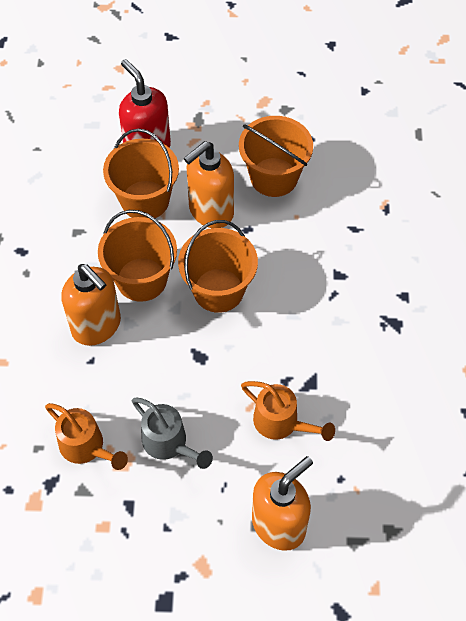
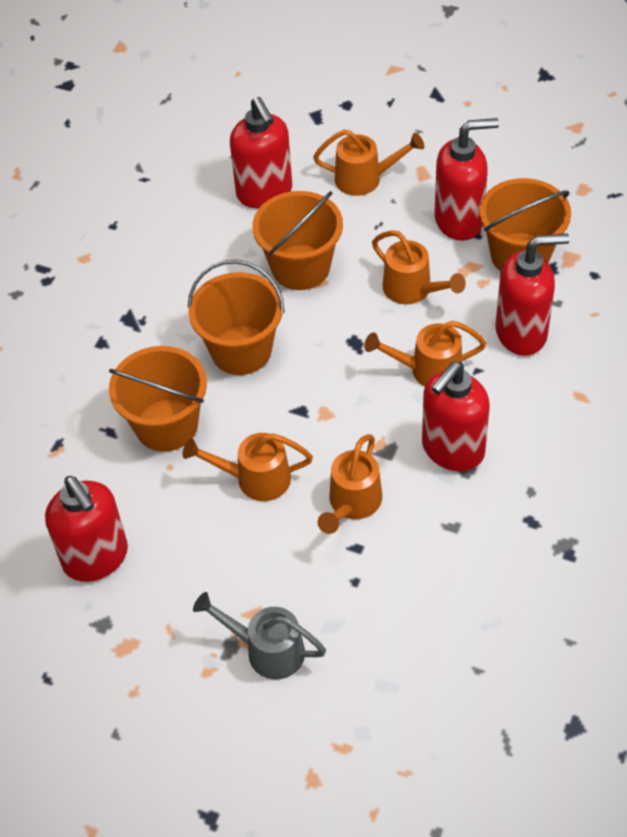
orange soap dispenser: 3 -> 0
orange watering can: 2 -> 5
red soap dispenser: 1 -> 5

